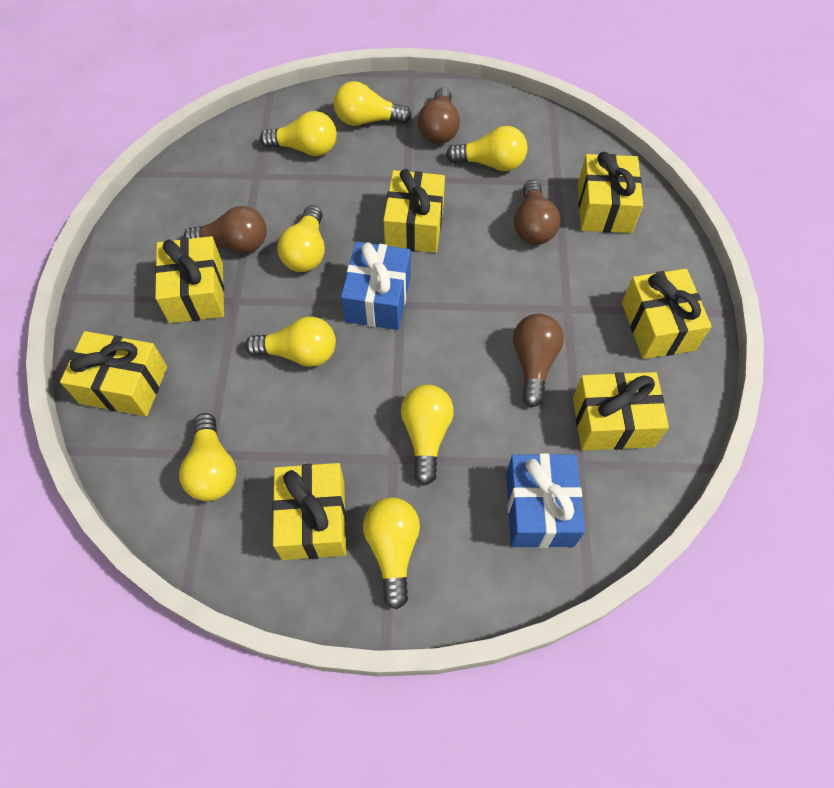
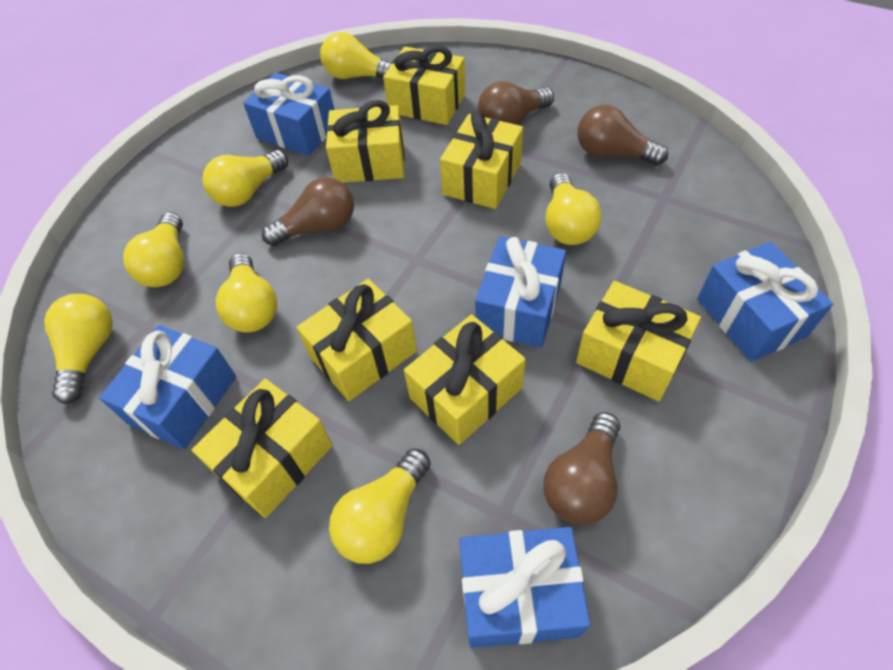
blue gift: 2 -> 5
yellow light bulb: 8 -> 7

